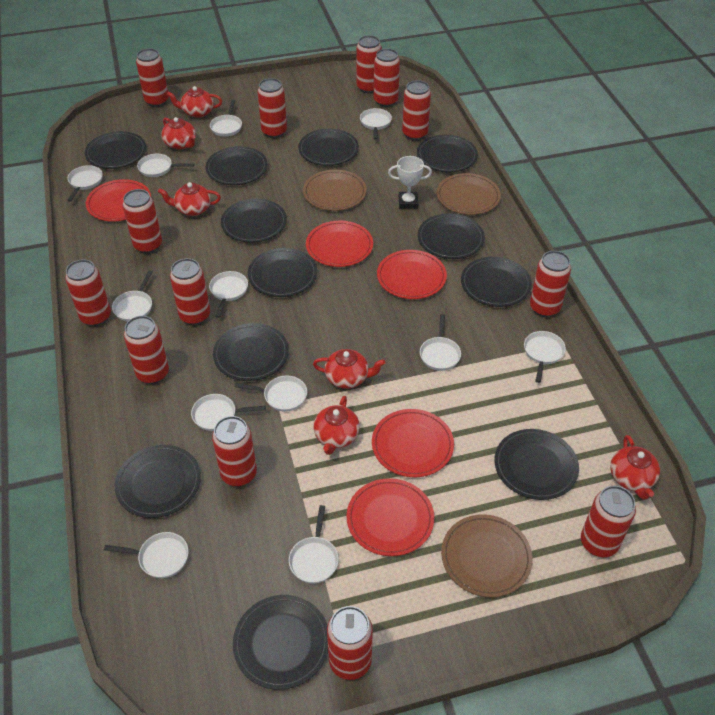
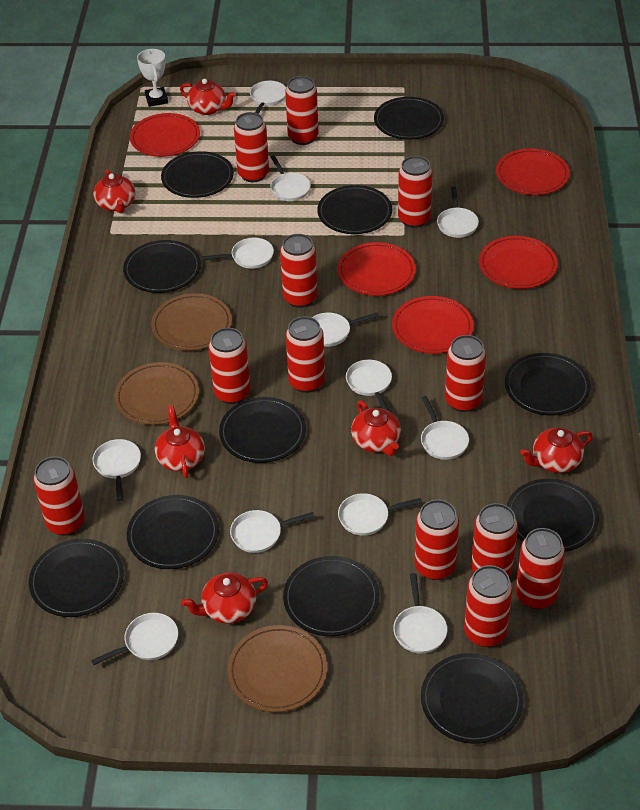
black plate: 12 -> 11
red can: 13 -> 12

